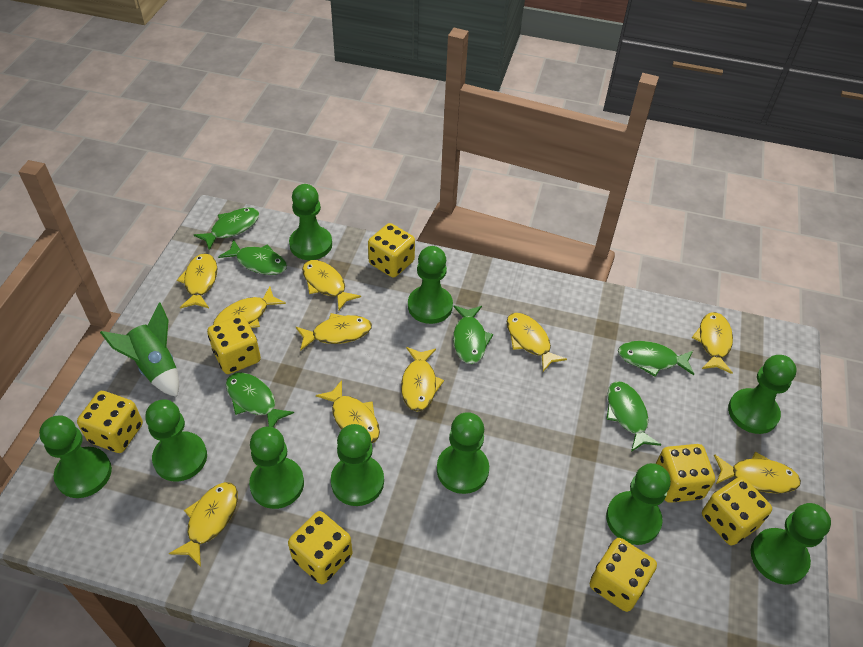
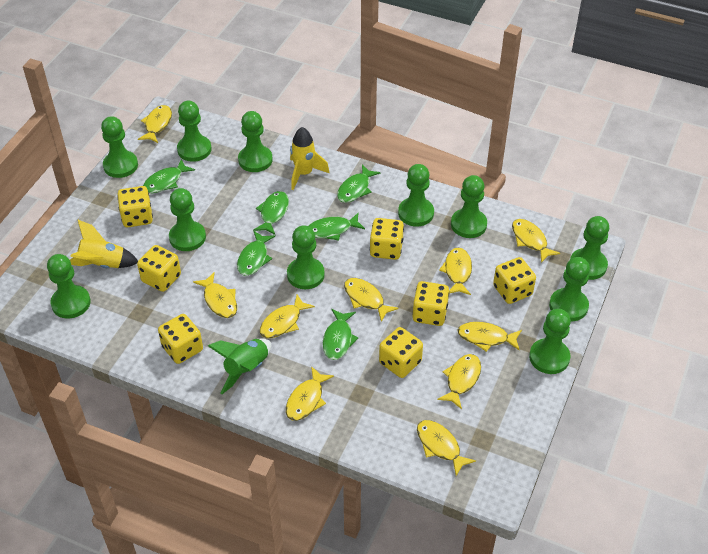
green pawn: 10 -> 11
yellow rocket: 0 -> 2

